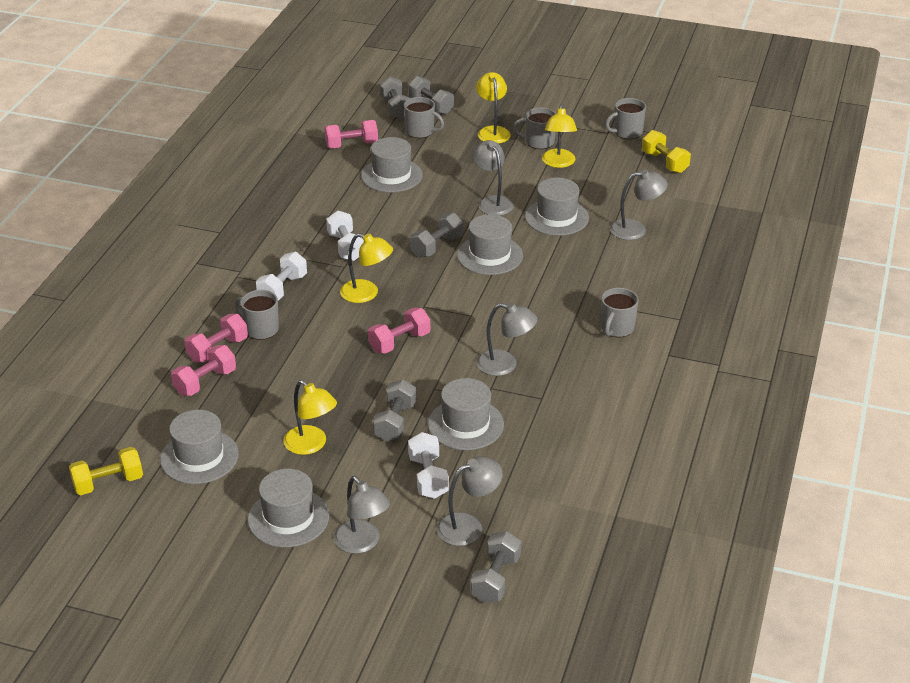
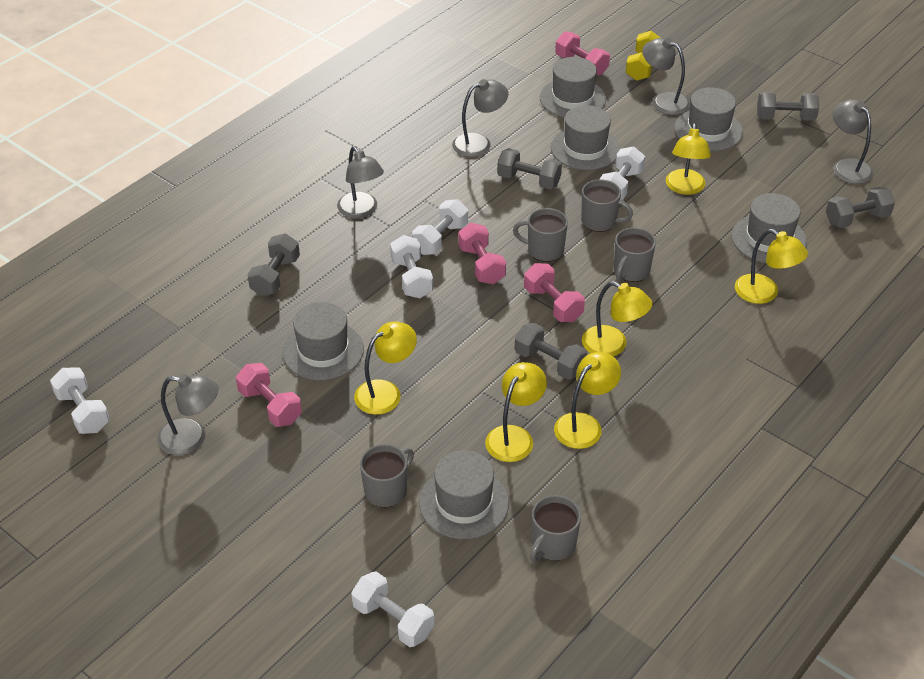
white dumbbell: 3 -> 5
yellow dumbbell: 2 -> 1
yellow lamp: 4 -> 6

